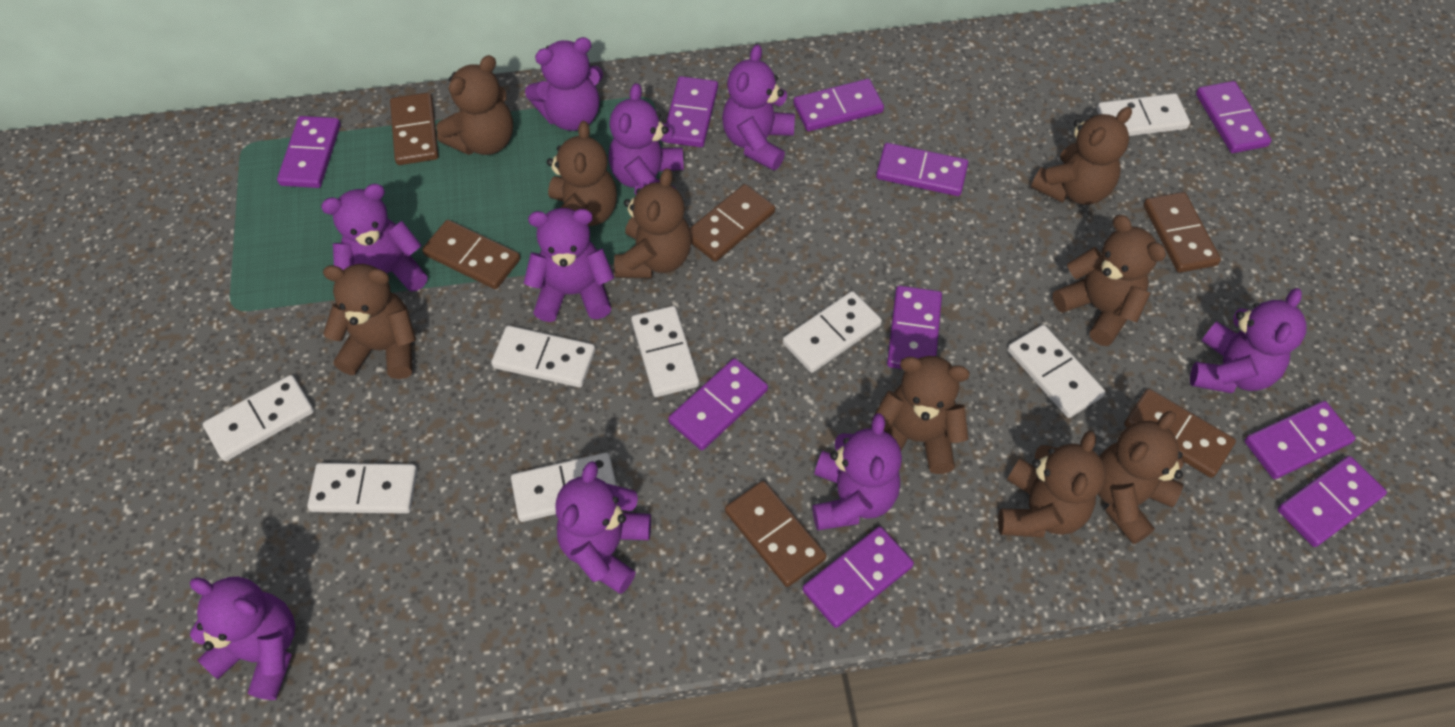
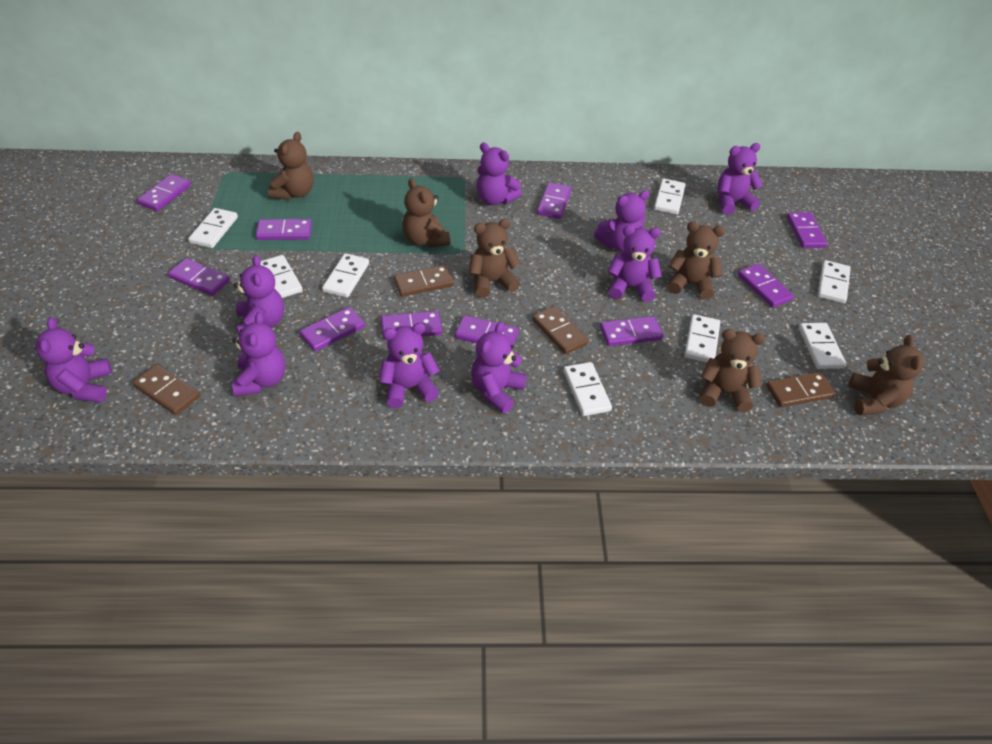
brown domino: 6 -> 4
brown teddy bear: 9 -> 6

